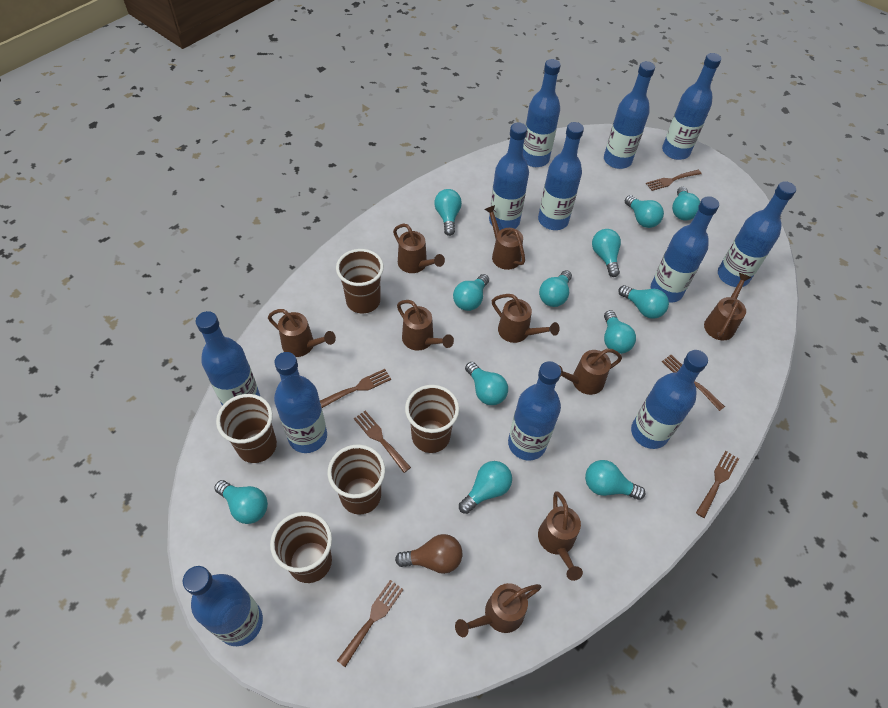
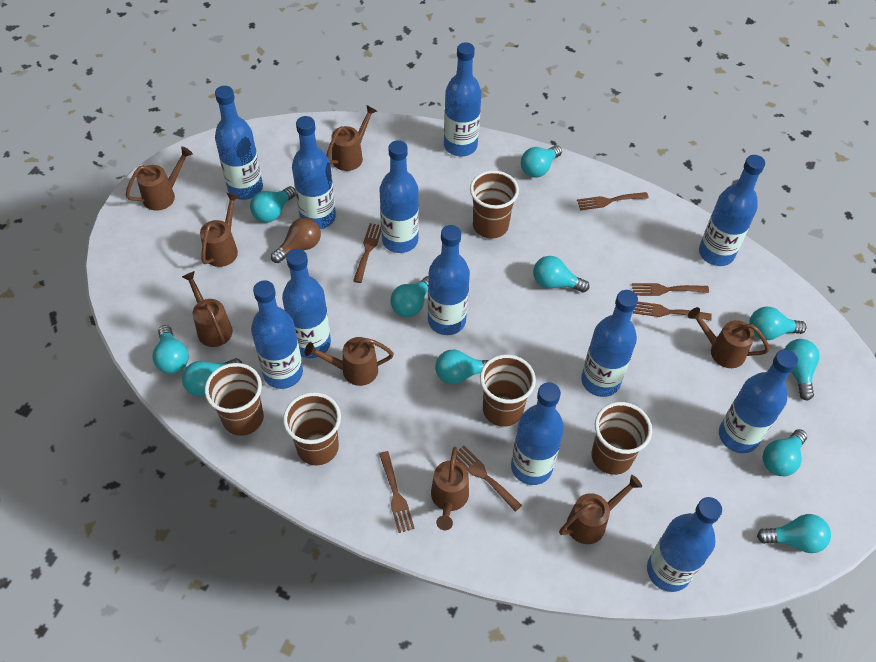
brown watering can: 9 -> 8
turquoise light bulb: 12 -> 11

